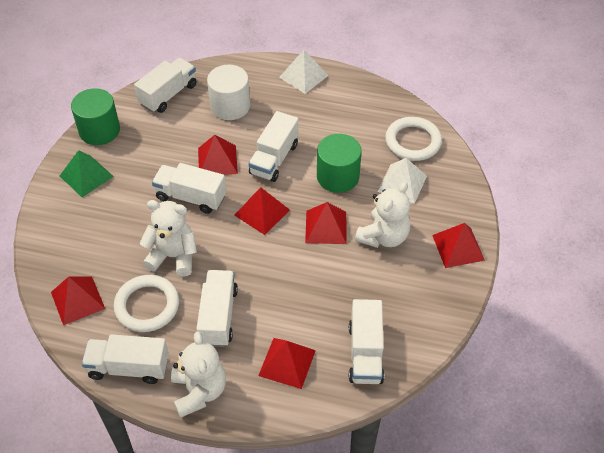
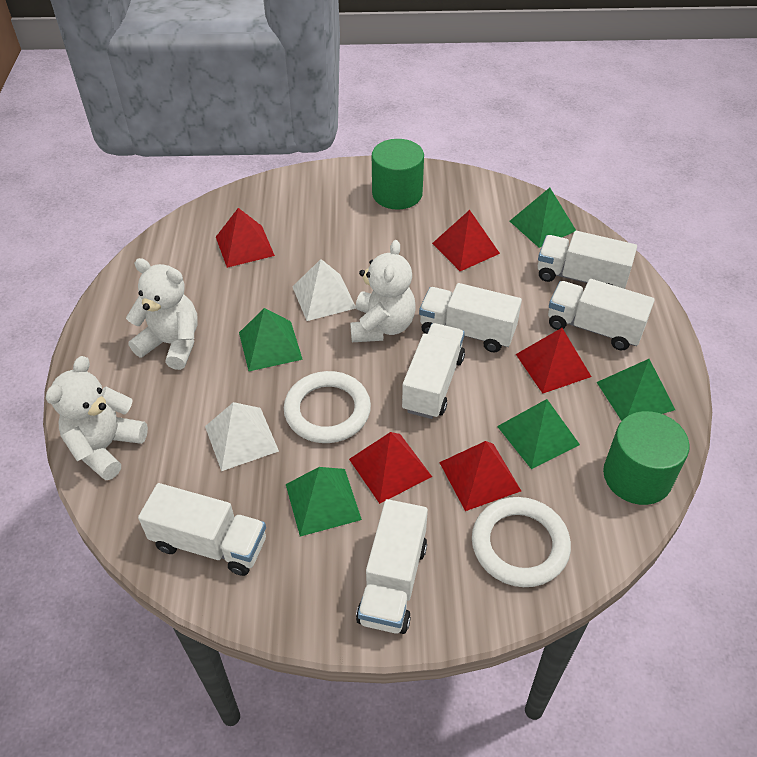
green pyramid: 1 -> 5
red pyramid: 6 -> 5
white cylinder: 1 -> 0

